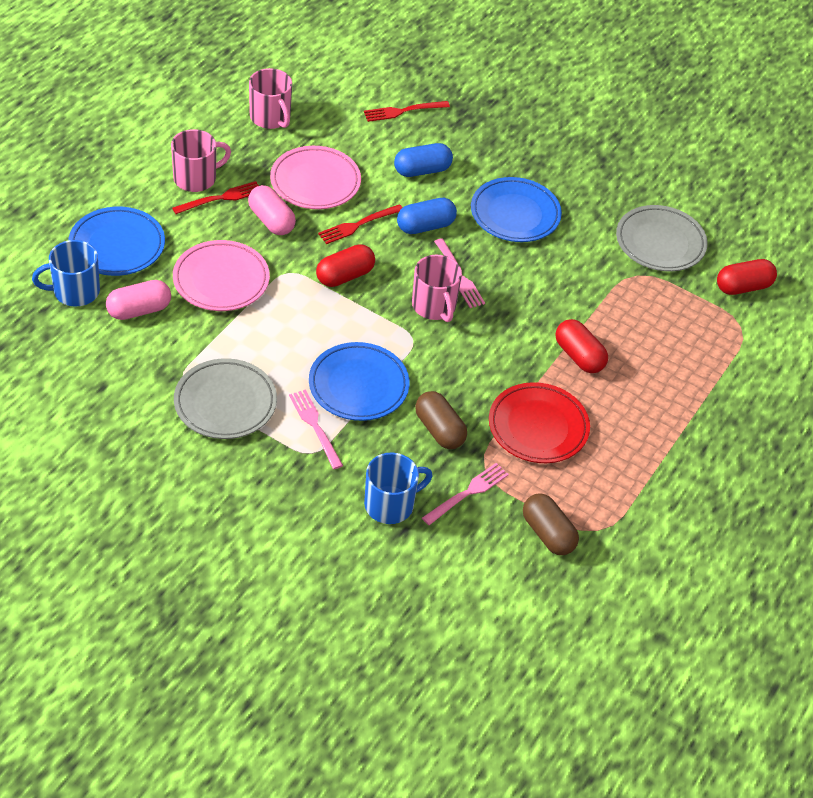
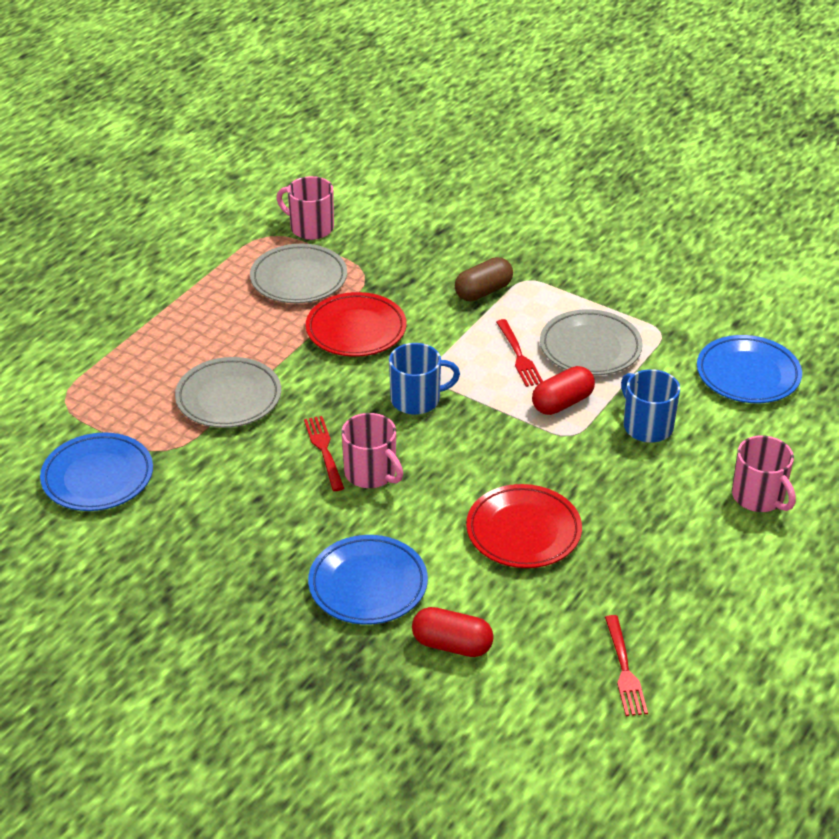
blue capsule: 2 -> 0
brown capsule: 2 -> 1
grey plate: 2 -> 3
pink capsule: 2 -> 0
pink fork: 3 -> 0
pink plate: 2 -> 0
red capsule: 3 -> 2
red plate: 1 -> 2

